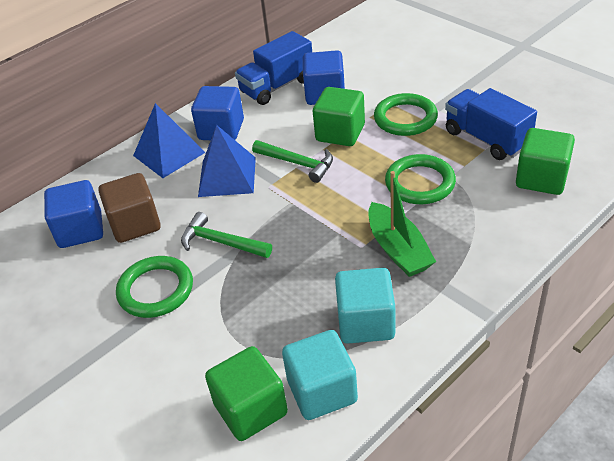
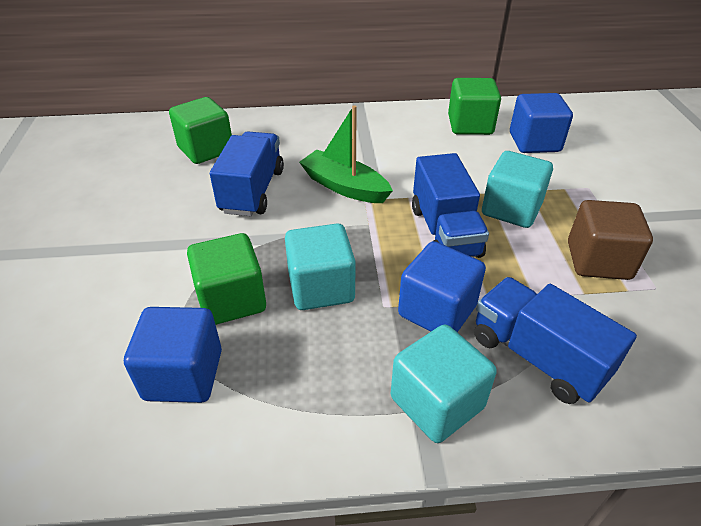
blue pyramid: 2 -> 0
blue truck: 2 -> 3
green hammer: 2 -> 0
green ring: 3 -> 0
turquoise cube: 2 -> 3

